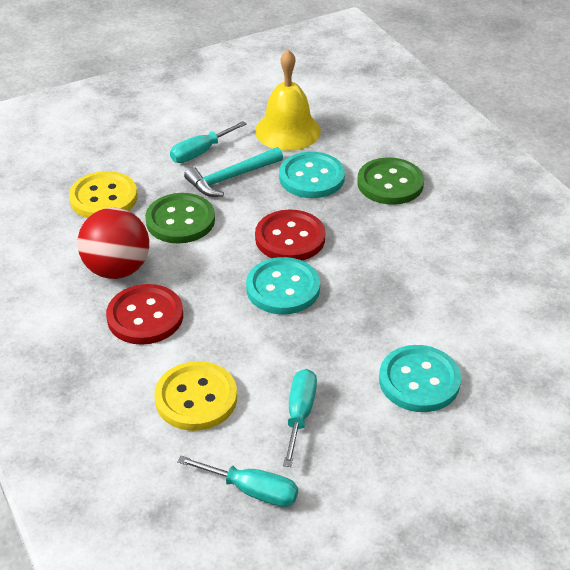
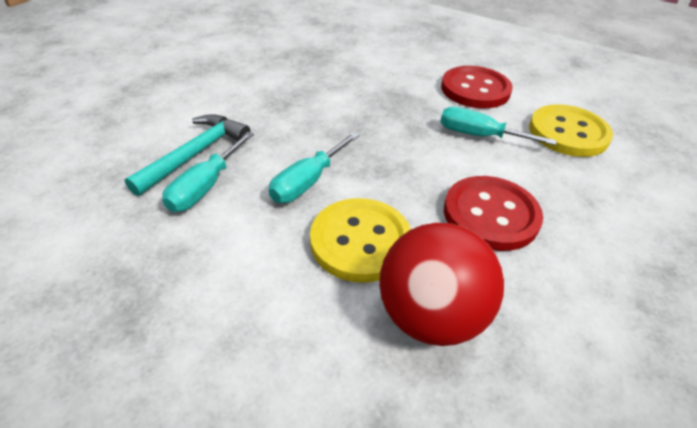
green button: 2 -> 0
turquoise button: 3 -> 0
yellow bell: 1 -> 0

